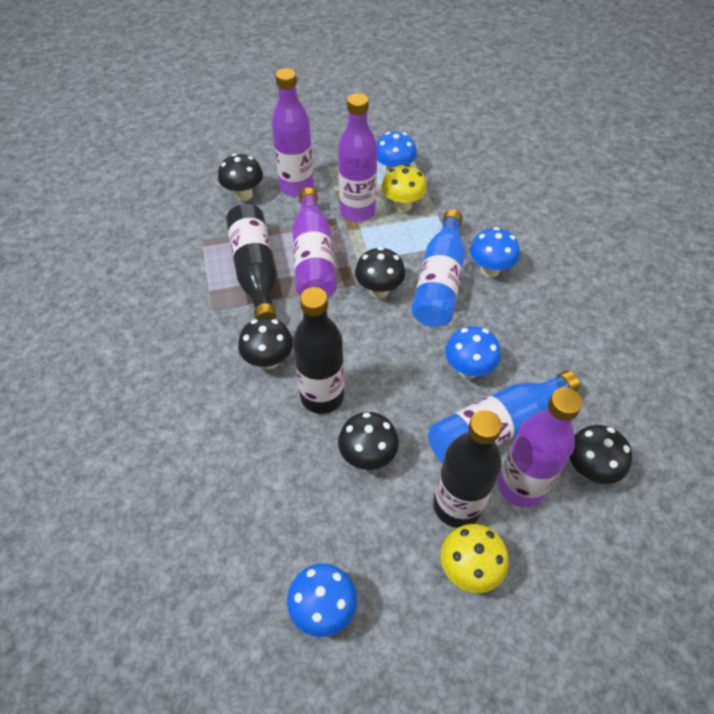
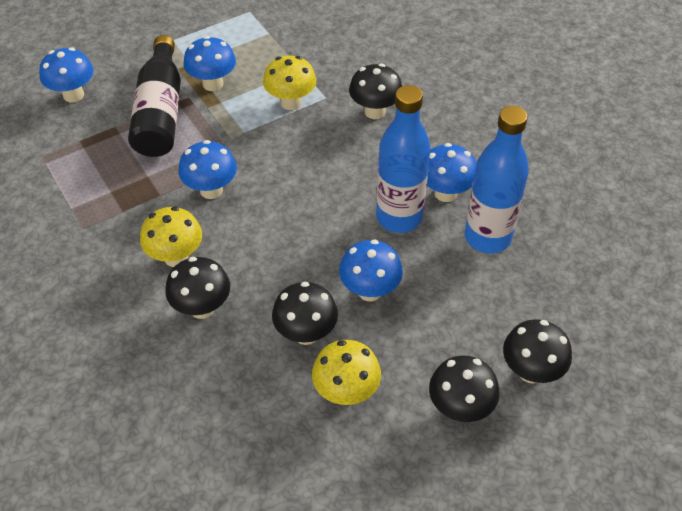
black bottle: 3 -> 1
blue mushroom: 4 -> 5
purple bottle: 4 -> 0
yellow mushroom: 2 -> 3

